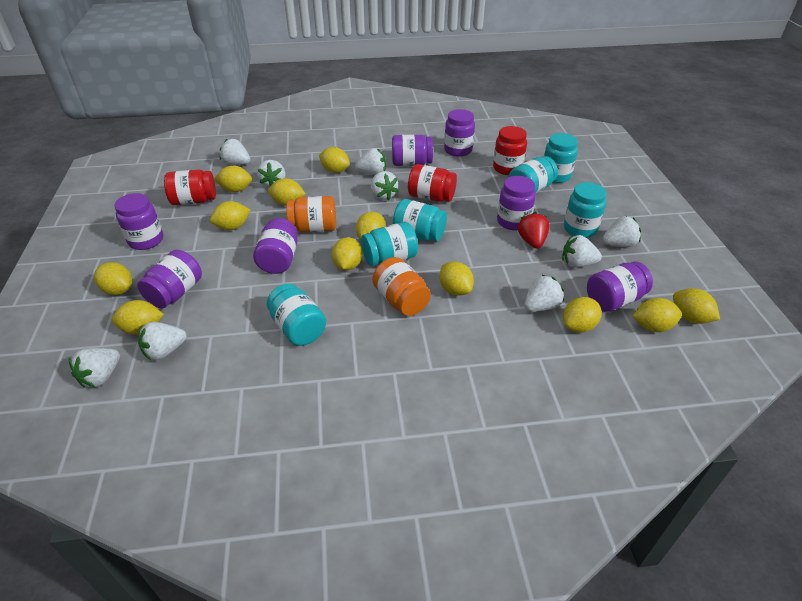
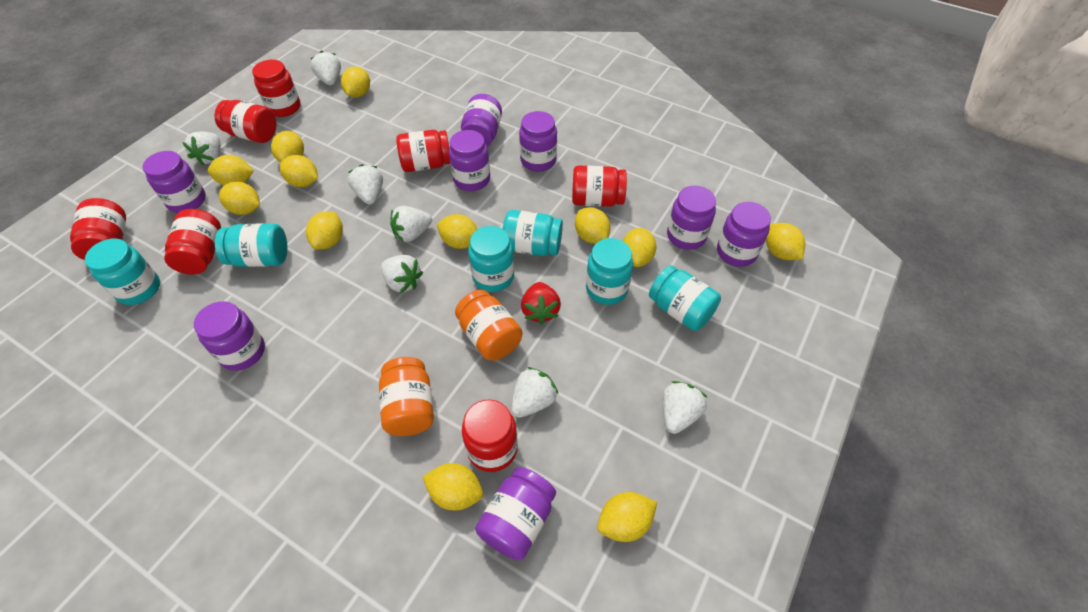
purple jar: 7 -> 8
red jar: 3 -> 7
white strawberry: 9 -> 7

